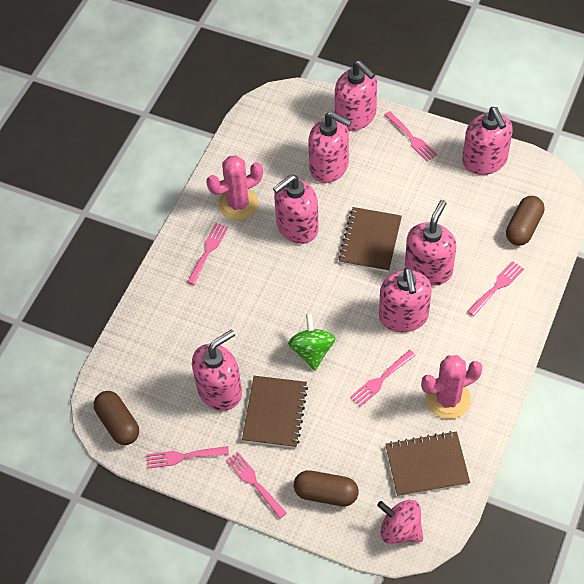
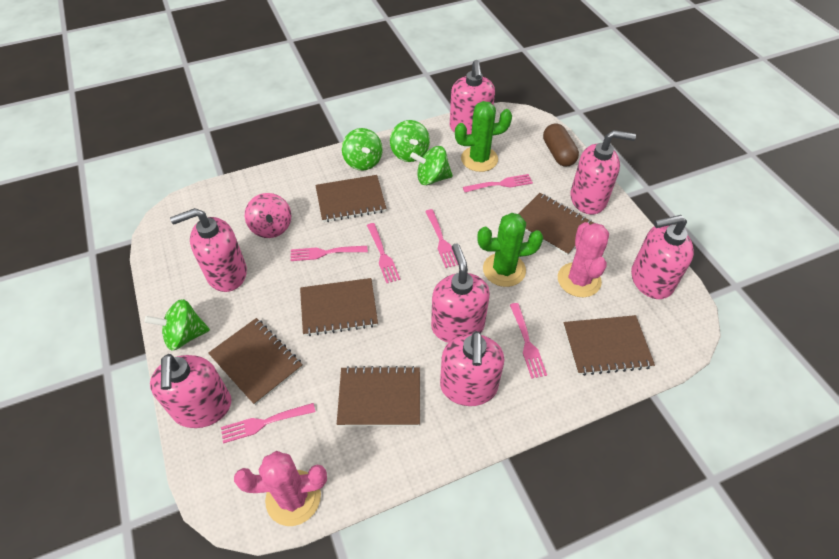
brown capsule: 3 -> 1
brown notebook: 3 -> 6
green cactus: 0 -> 2
green spinning top: 1 -> 4

